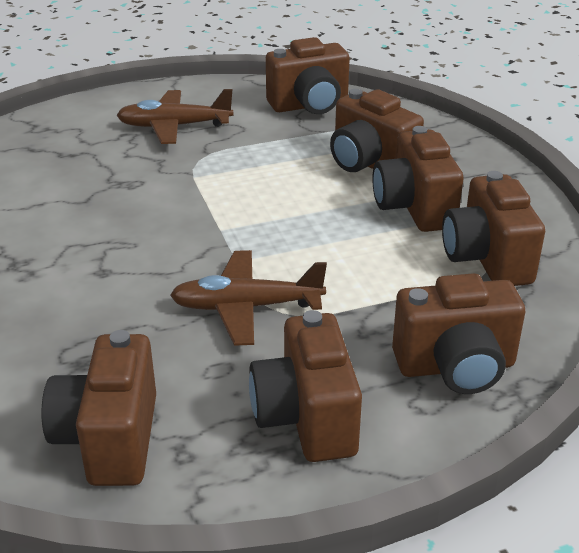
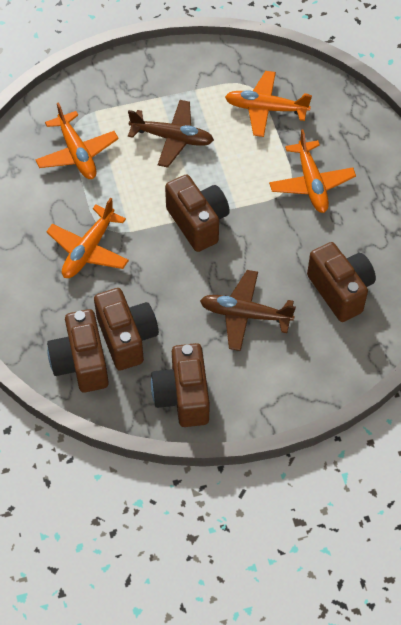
brown camera: 7 -> 5
orange plane: 0 -> 4

